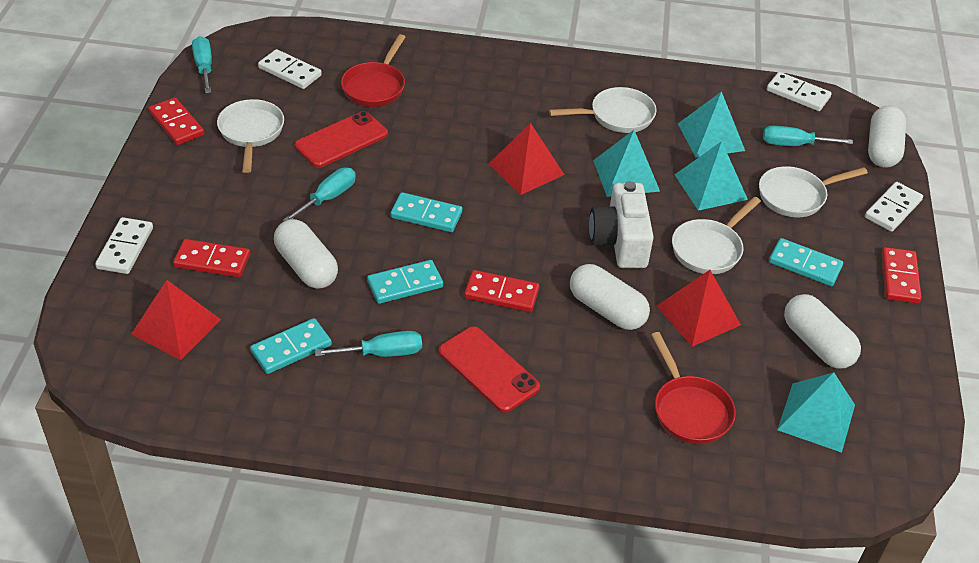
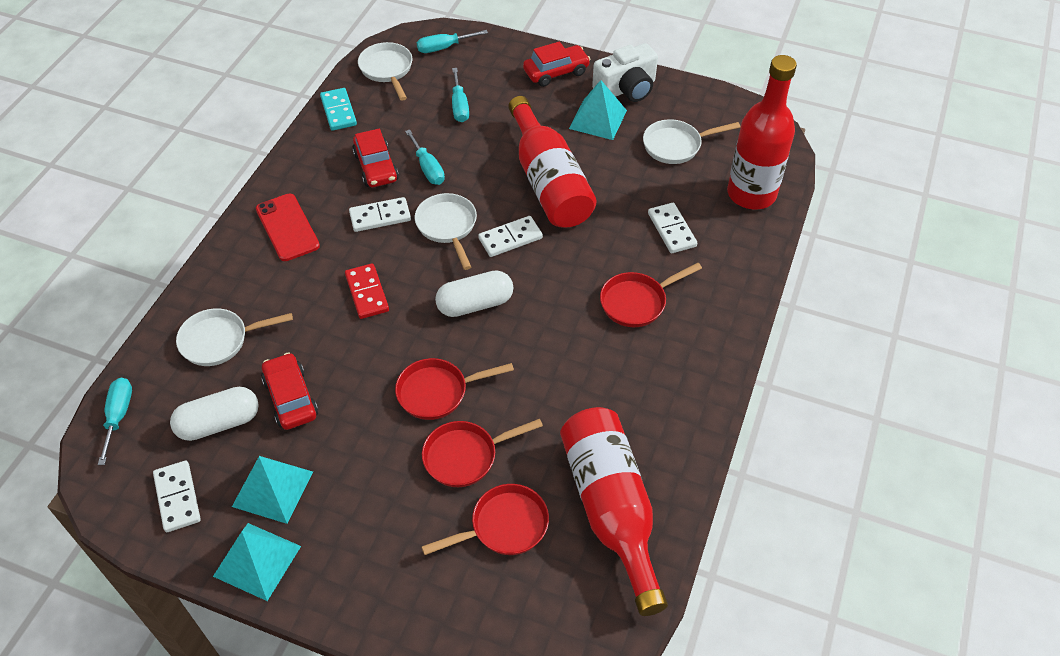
red bottle: 0 -> 3
red car: 0 -> 3
red domino: 4 -> 1
red pan: 2 -> 4
red phone: 2 -> 1
red pyramid: 3 -> 0
turquoise domino: 4 -> 1
turquoise pyramid: 4 -> 3
white capsule: 4 -> 2

